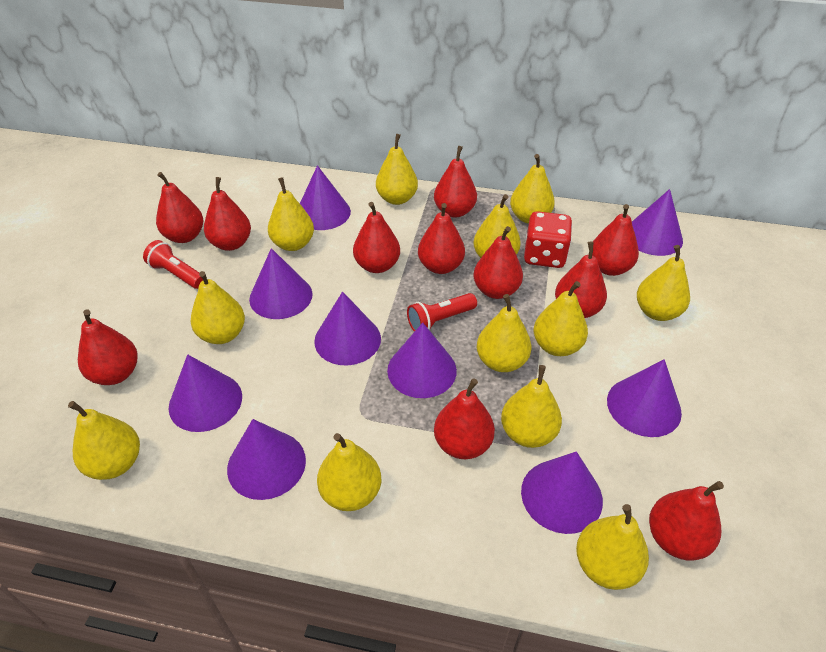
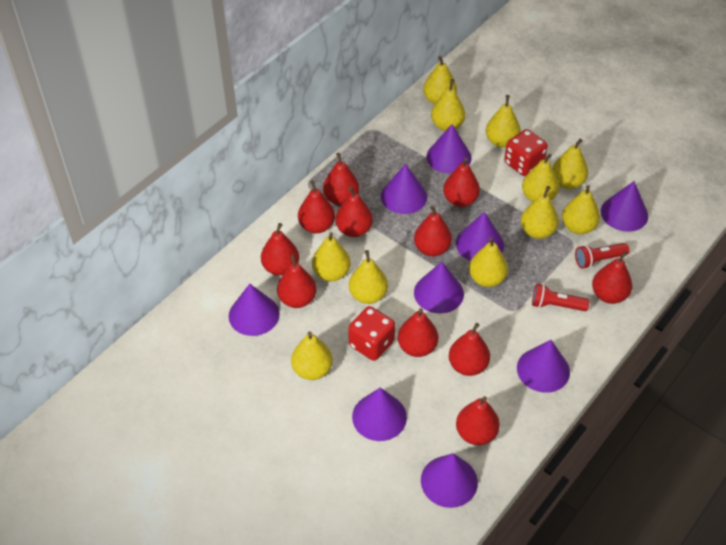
red dice: 1 -> 2
yellow pear: 12 -> 11

